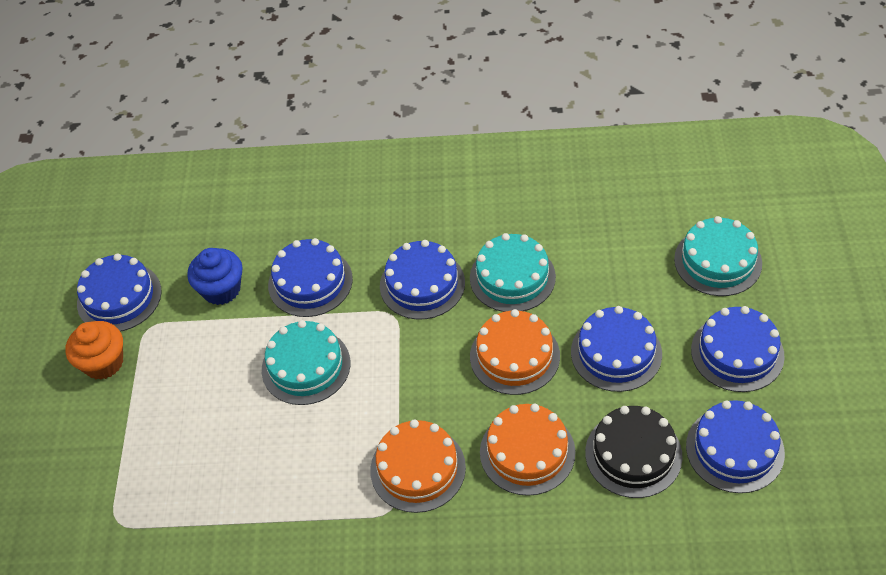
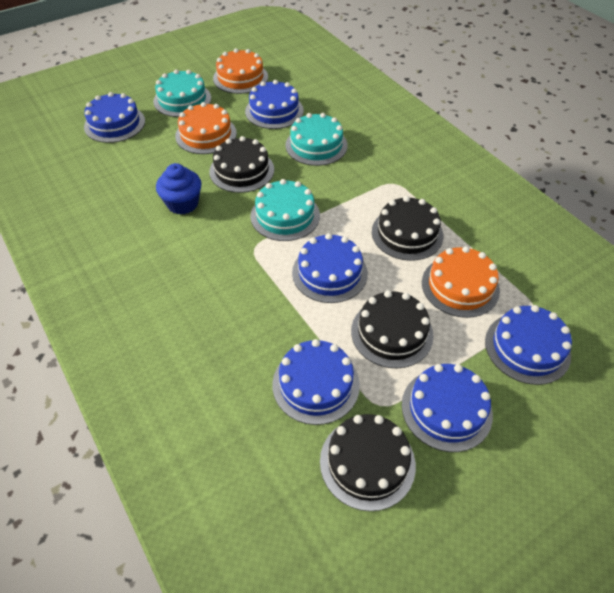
black cake: 1 -> 4
orange cupcake: 1 -> 0

